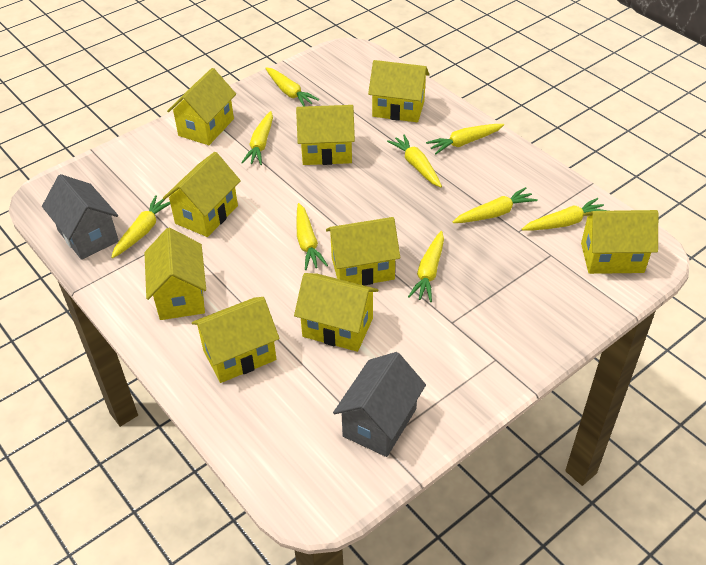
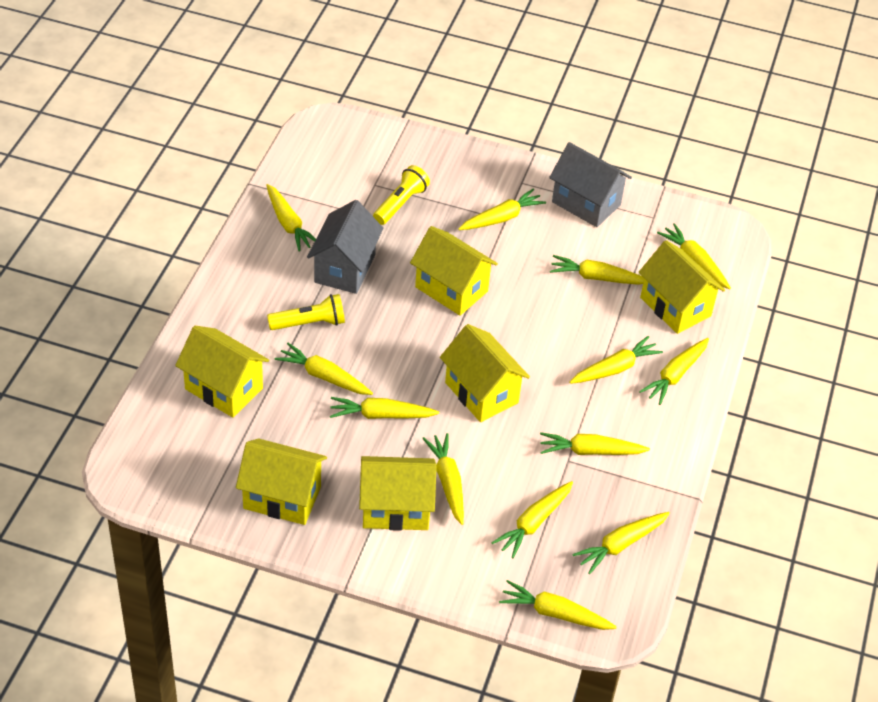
yellow carrot: 9 -> 13
yellow flashlight: 0 -> 2
yellow house: 9 -> 6

